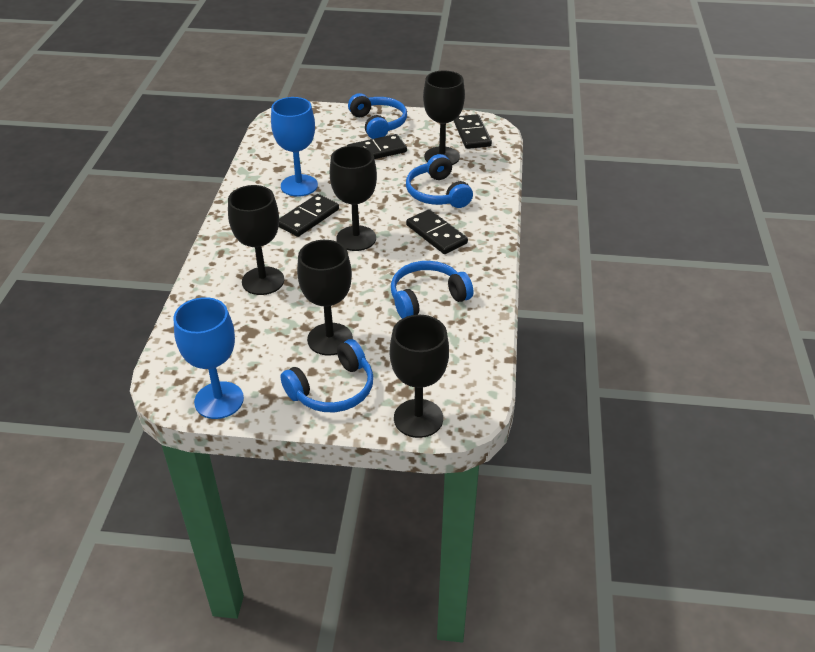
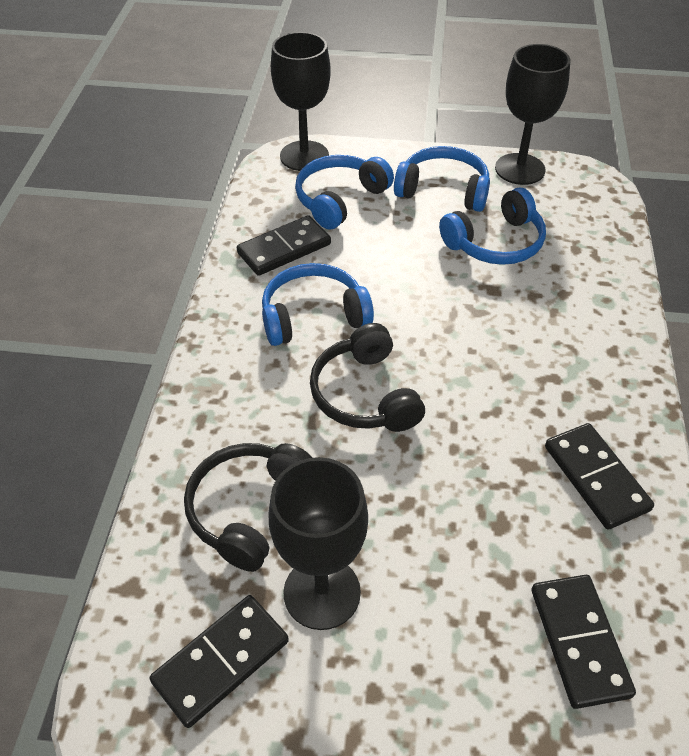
black goblet: 5 -> 3
black headphones: 0 -> 2
blue goblet: 2 -> 0

